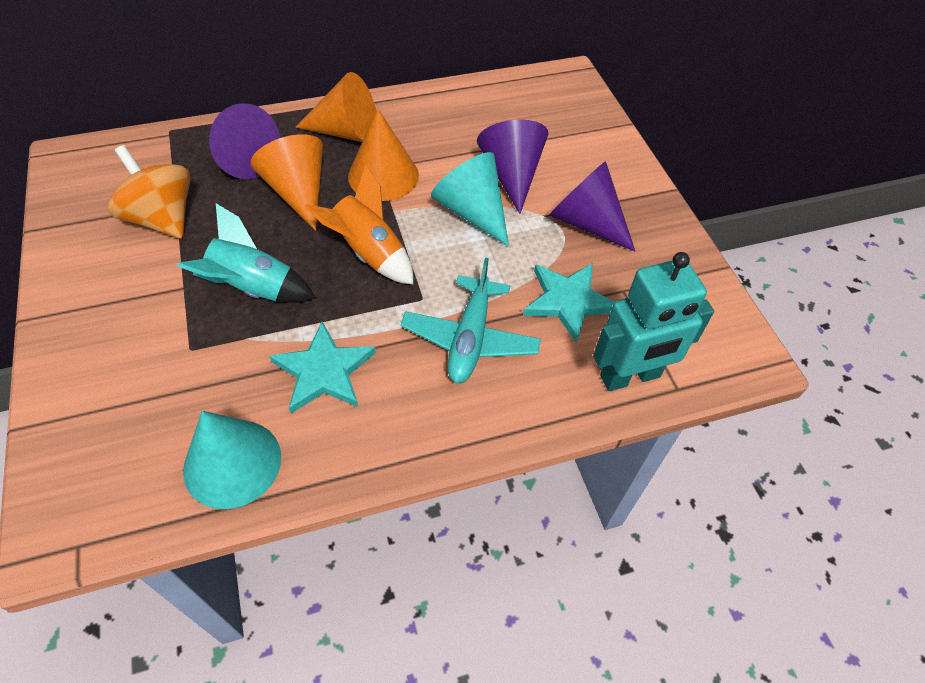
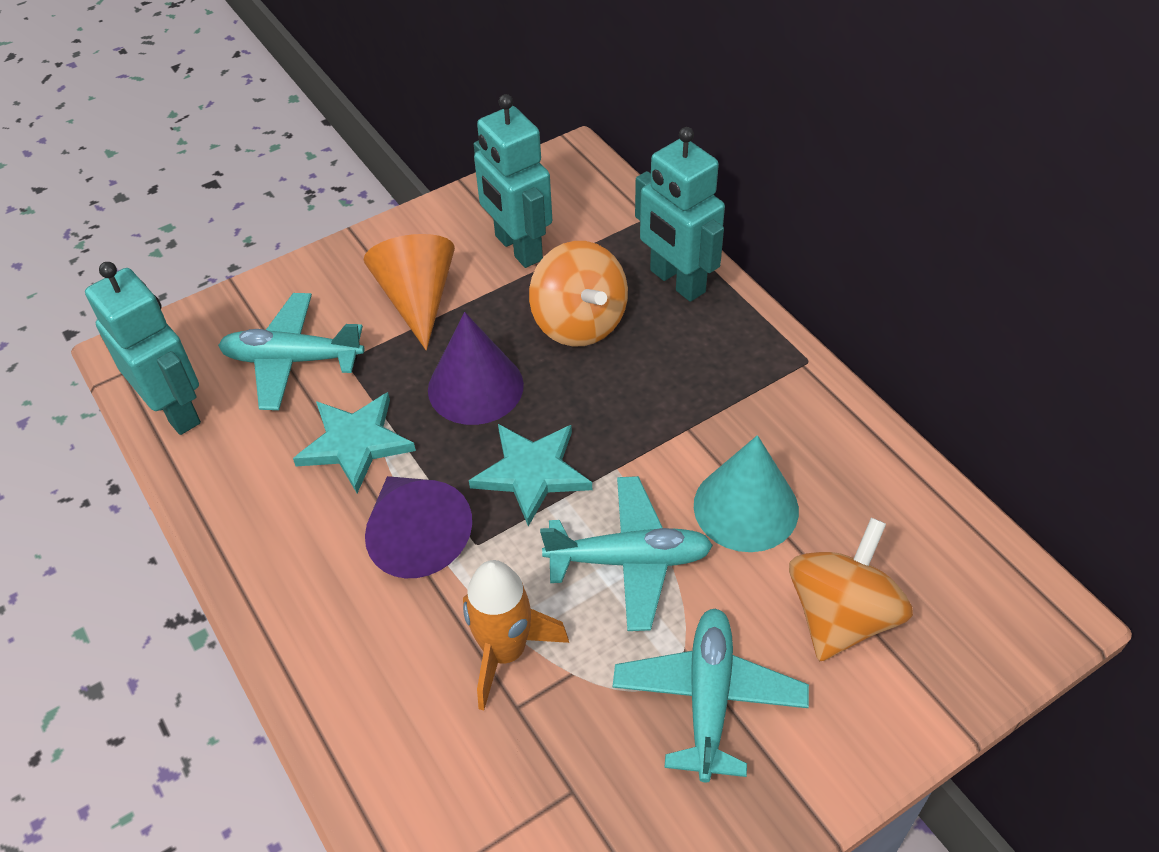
orange cone: 3 -> 1
orange spinning top: 1 -> 2
purple cone: 3 -> 2
turquoise cone: 2 -> 1
turquoise plane: 1 -> 3
turquoise robot: 1 -> 3
turquoise rocket: 1 -> 0

